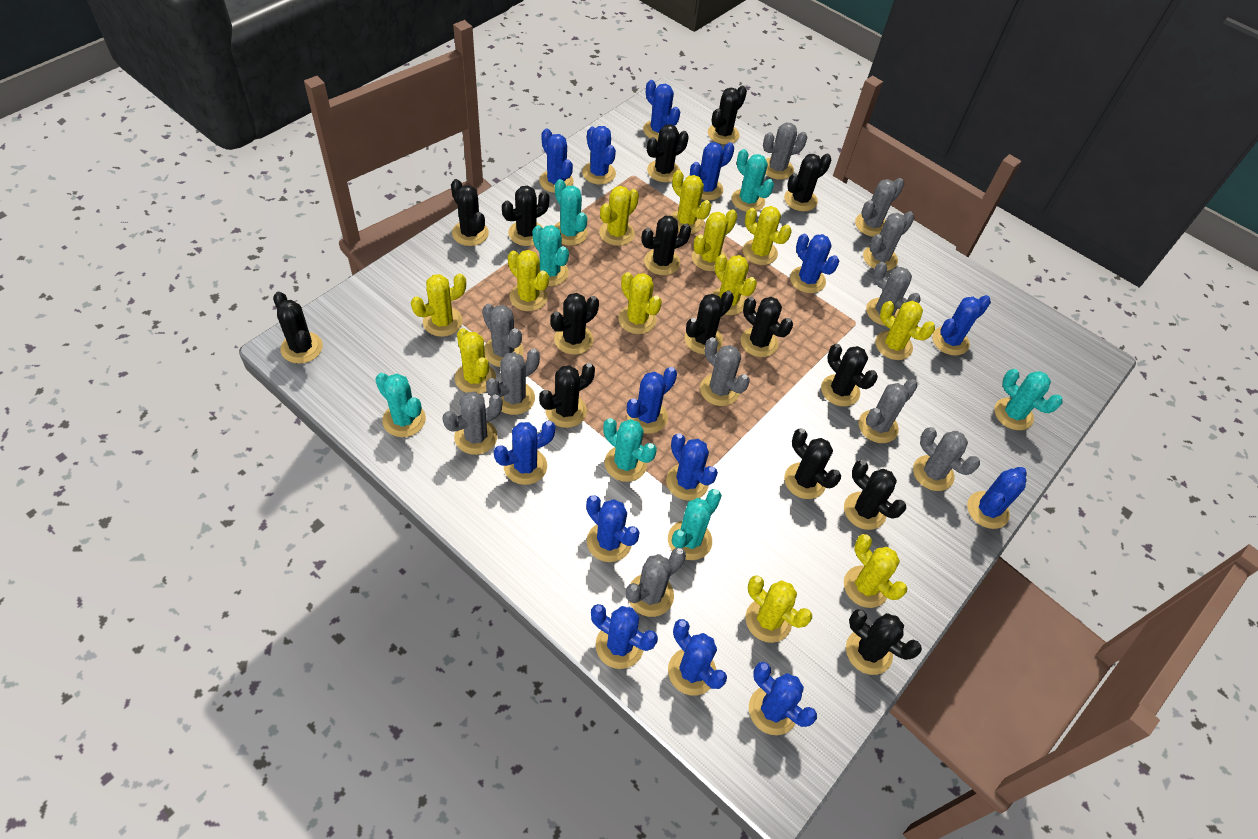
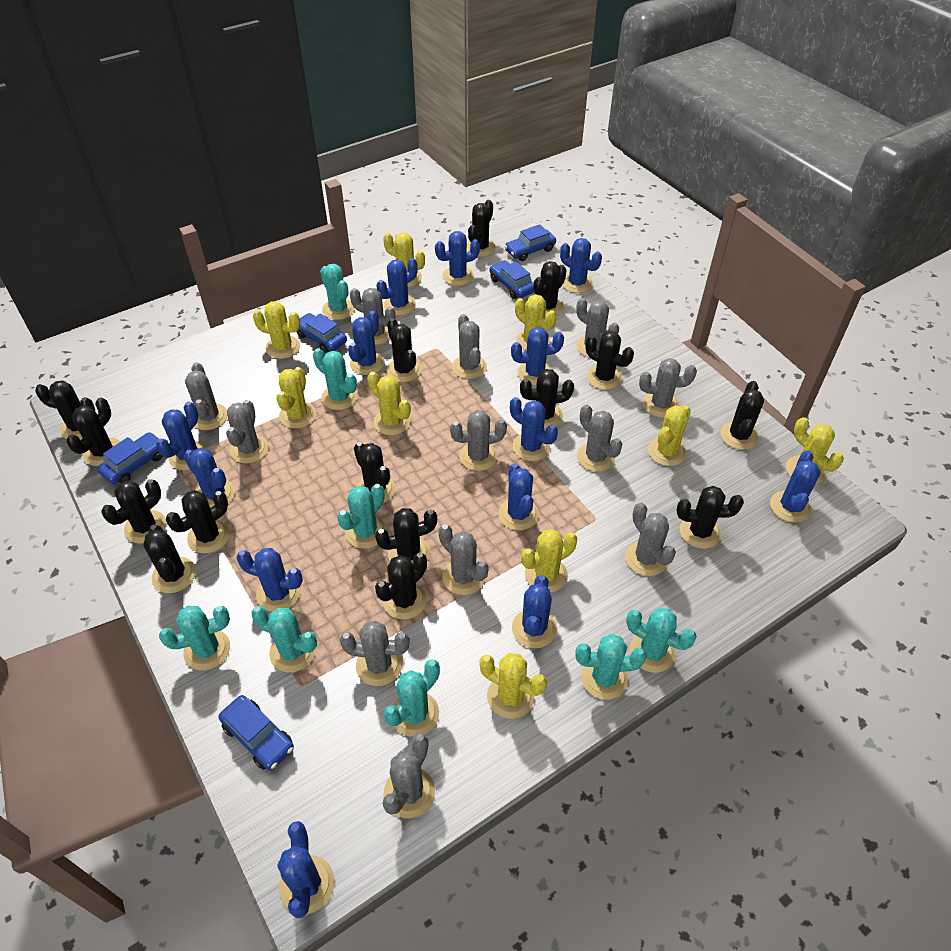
blue cactus: 14 -> 13
blue car: 0 -> 5
grey cactus: 11 -> 12
turquoise cactus: 7 -> 8
yellow cactus: 12 -> 9

